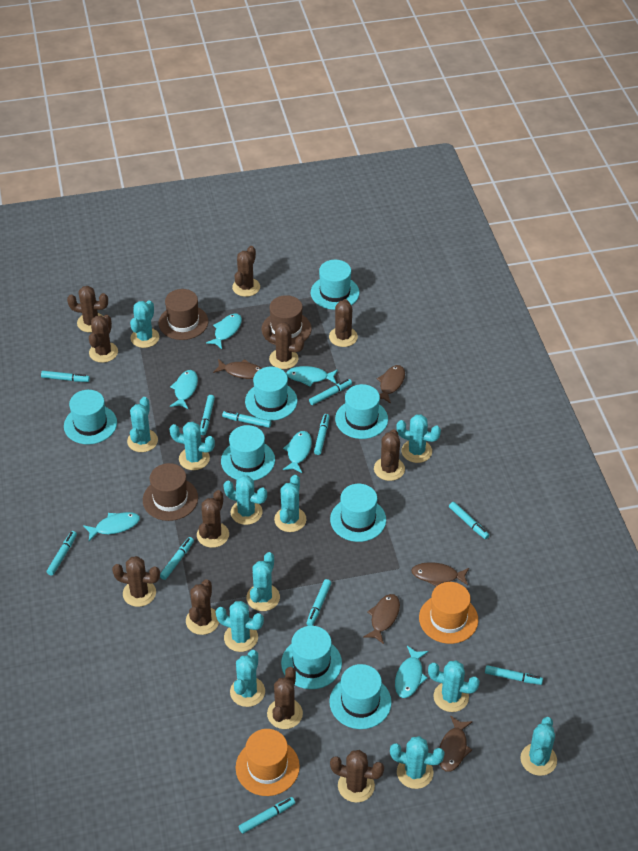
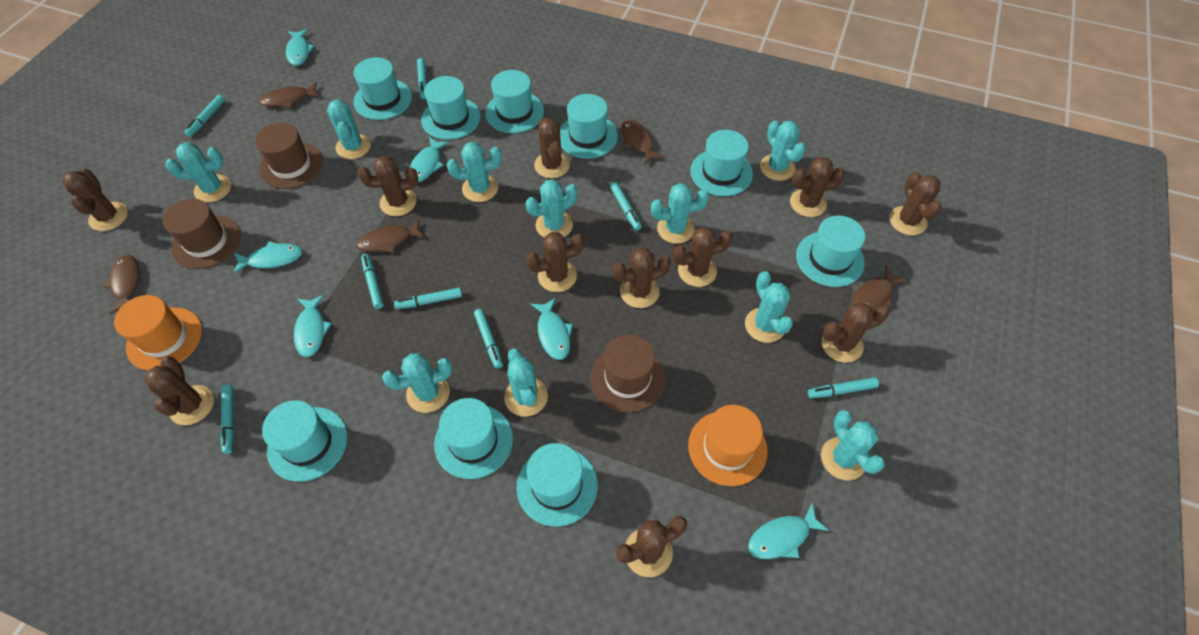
turquoise cactus: 12 -> 10
turquoise hat: 8 -> 9
turquoise marker: 11 -> 8

